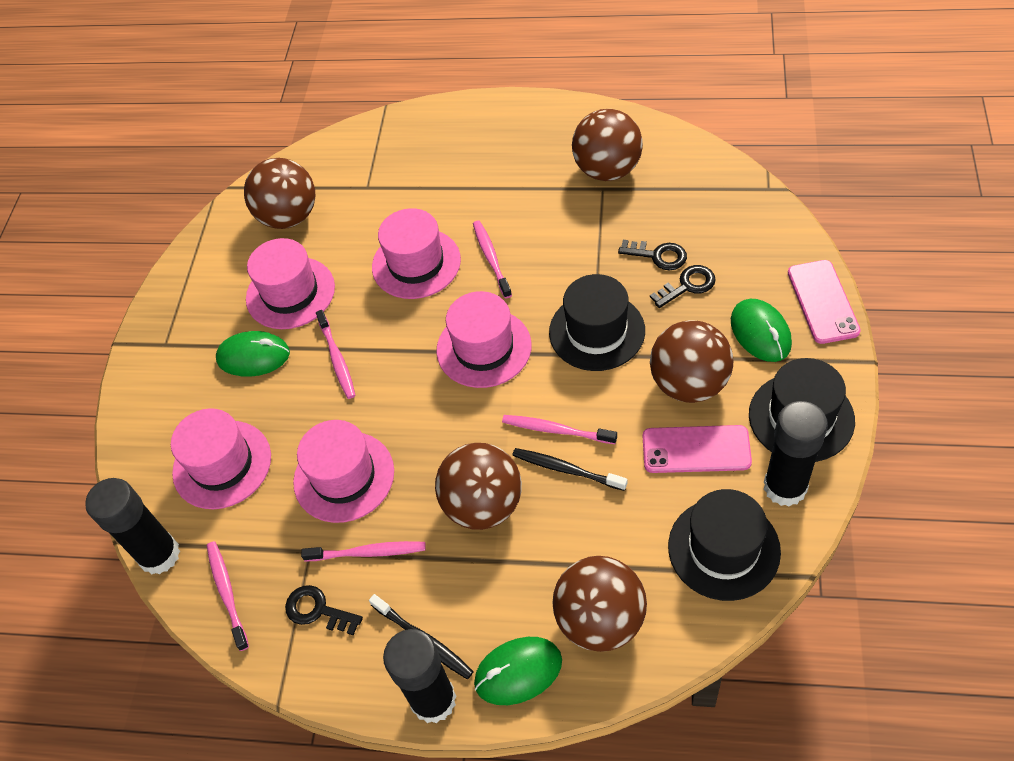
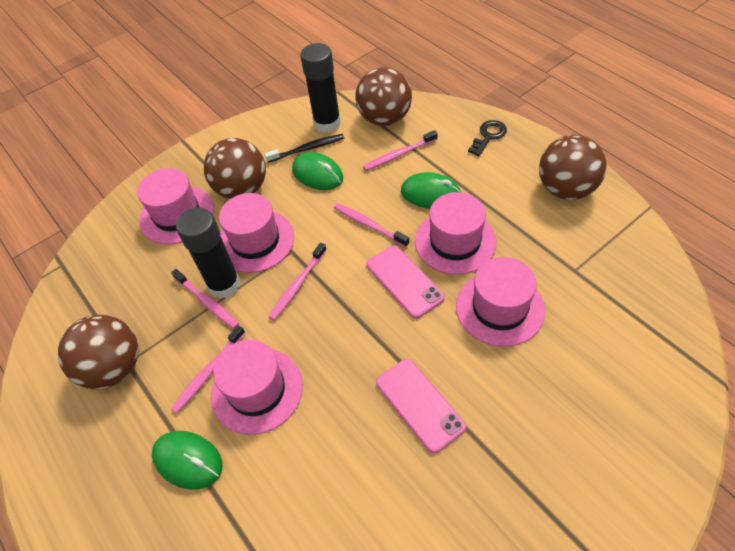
black glue stick: 3 -> 2
black hat: 3 -> 0
black key: 3 -> 1
black toothbrush: 2 -> 1
brown ball: 5 -> 4

